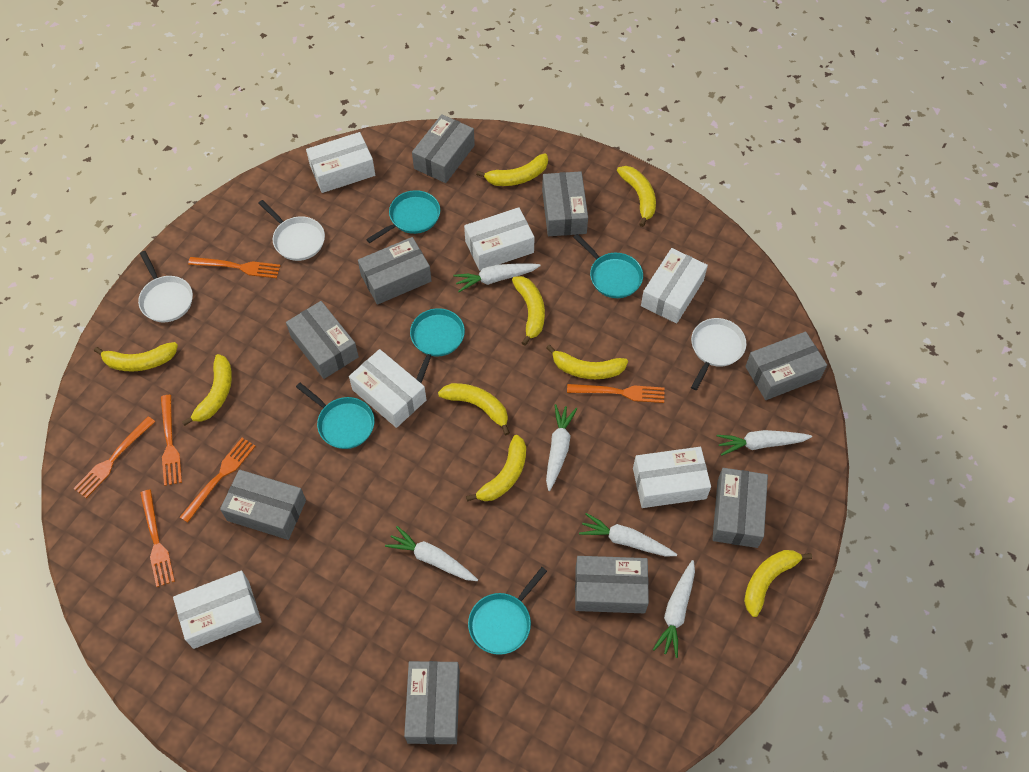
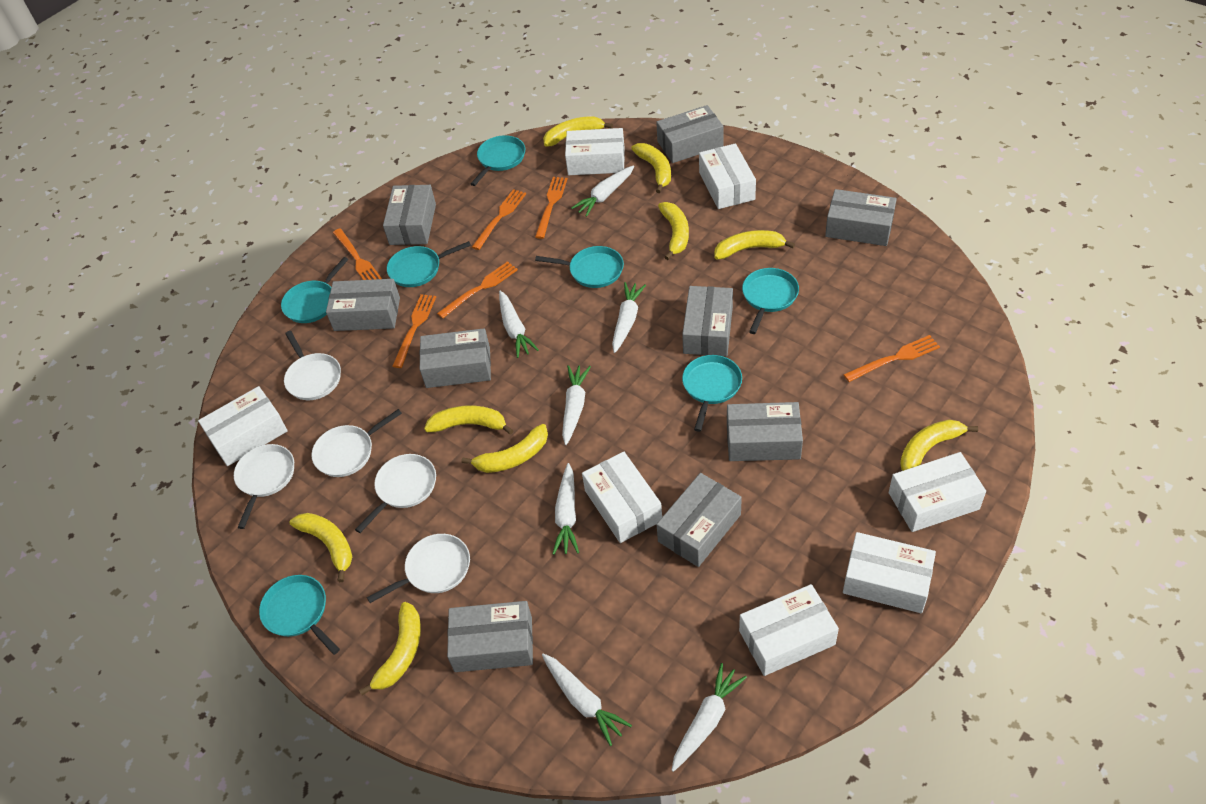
turquoise pan: 5 -> 7
white box: 6 -> 7
white carrot: 6 -> 7
white pan: 3 -> 5

